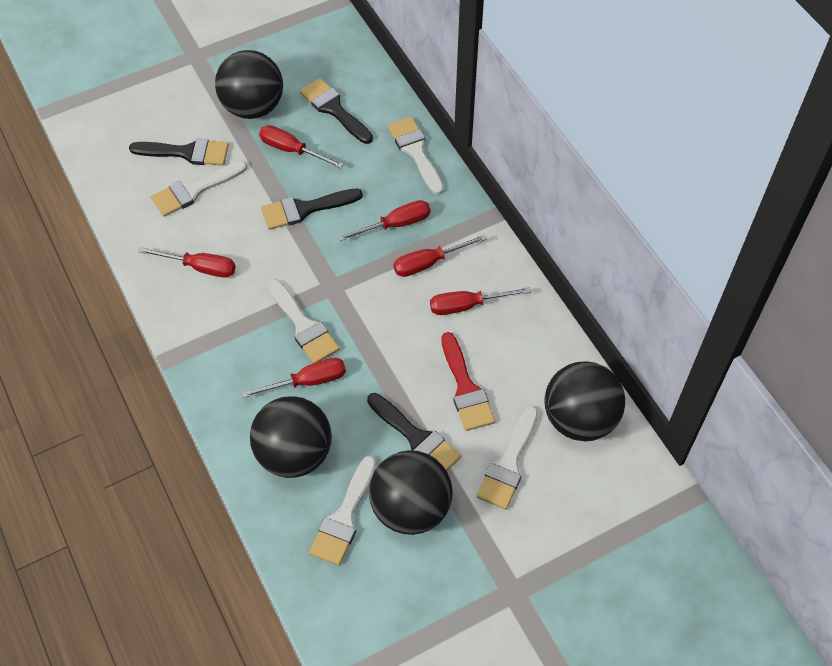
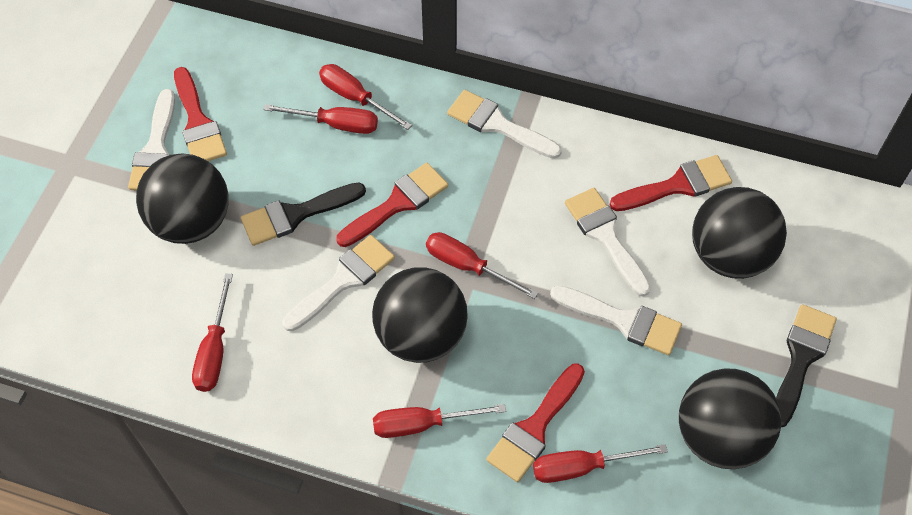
black brush: 4 -> 2
red brush: 1 -> 4

